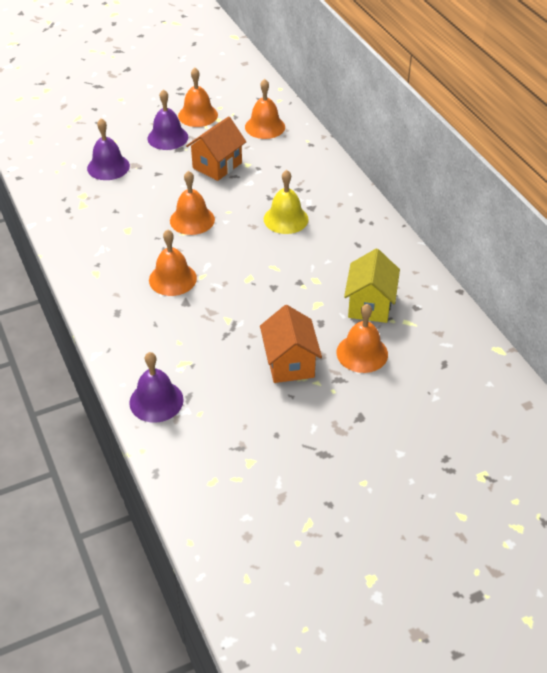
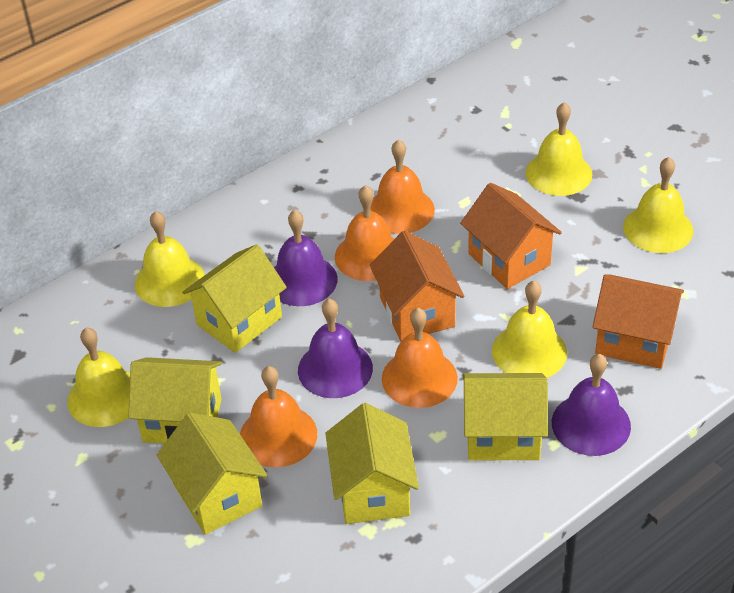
orange bell: 5 -> 4
orange house: 2 -> 3
yellow bell: 1 -> 5
yellow house: 1 -> 5

